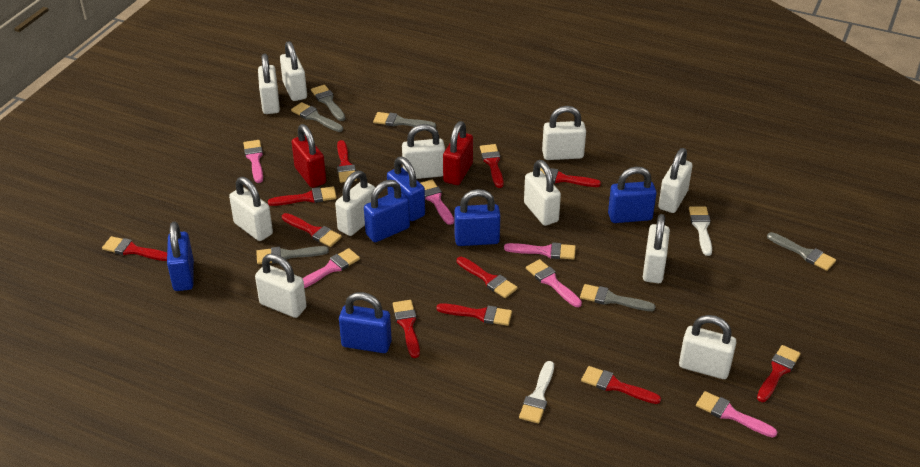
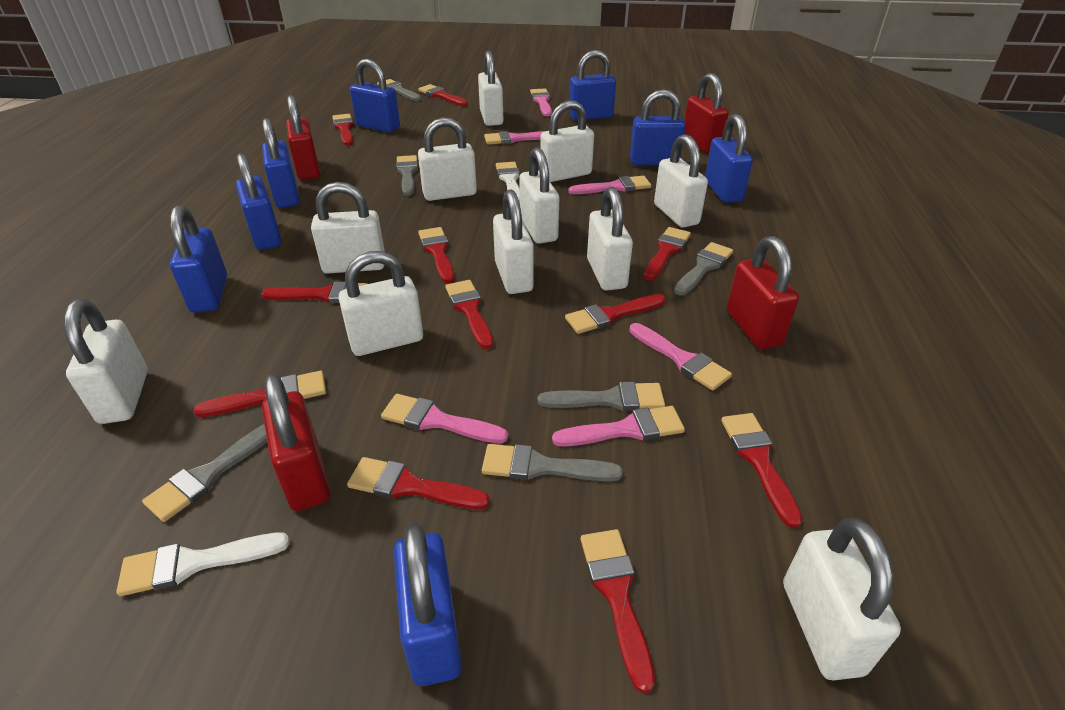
blue padlock: 6 -> 8
red padlock: 2 -> 4

